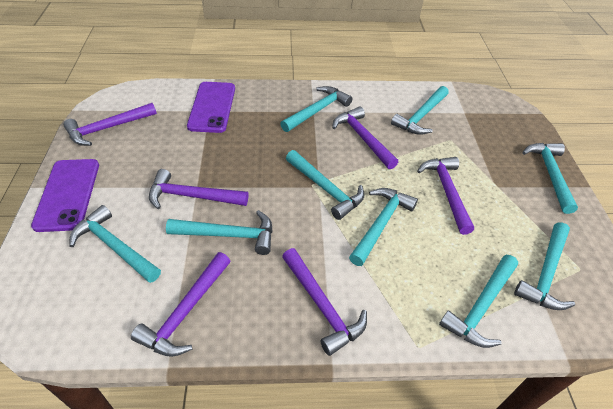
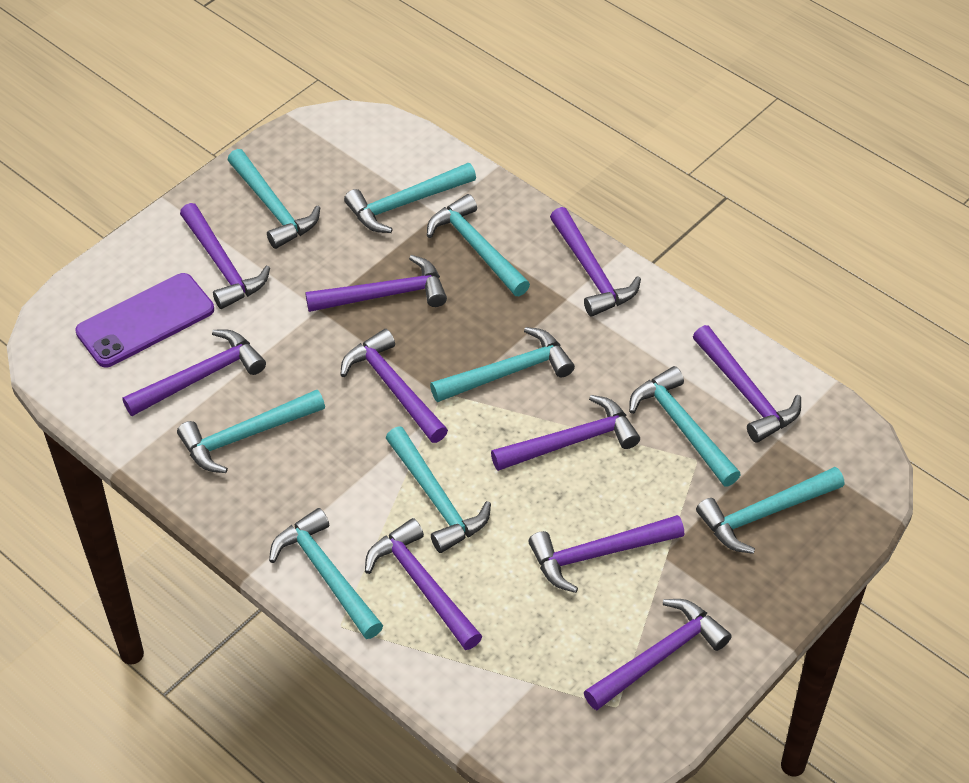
purple hammer: 6 -> 10
purple phone: 2 -> 1

